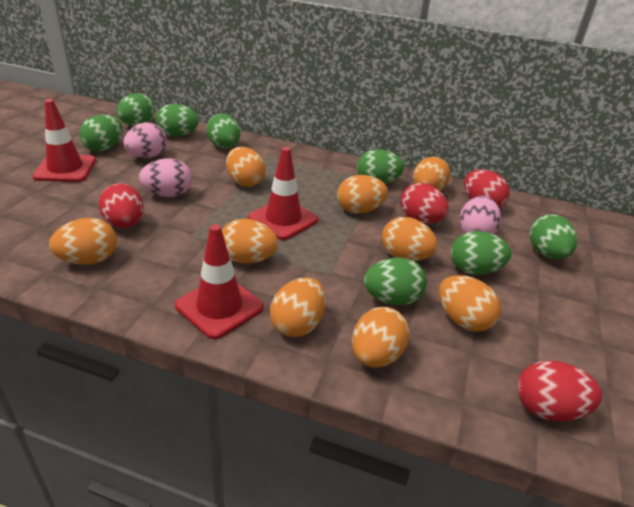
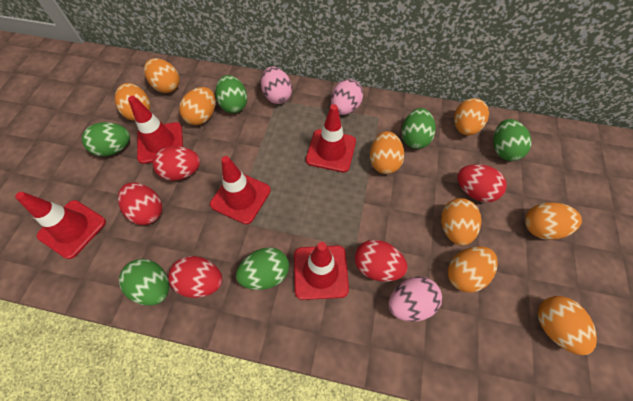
green egg: 8 -> 6
red egg: 4 -> 5
red traffic cone: 3 -> 5

